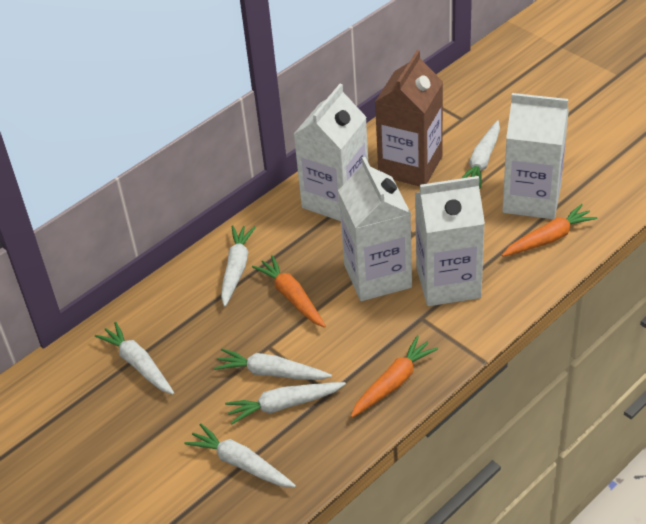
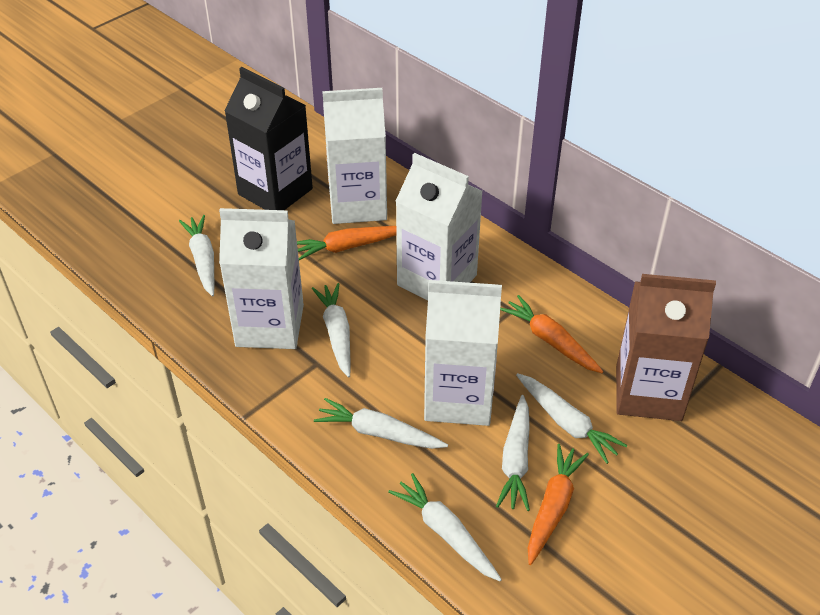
black carton: 0 -> 1

